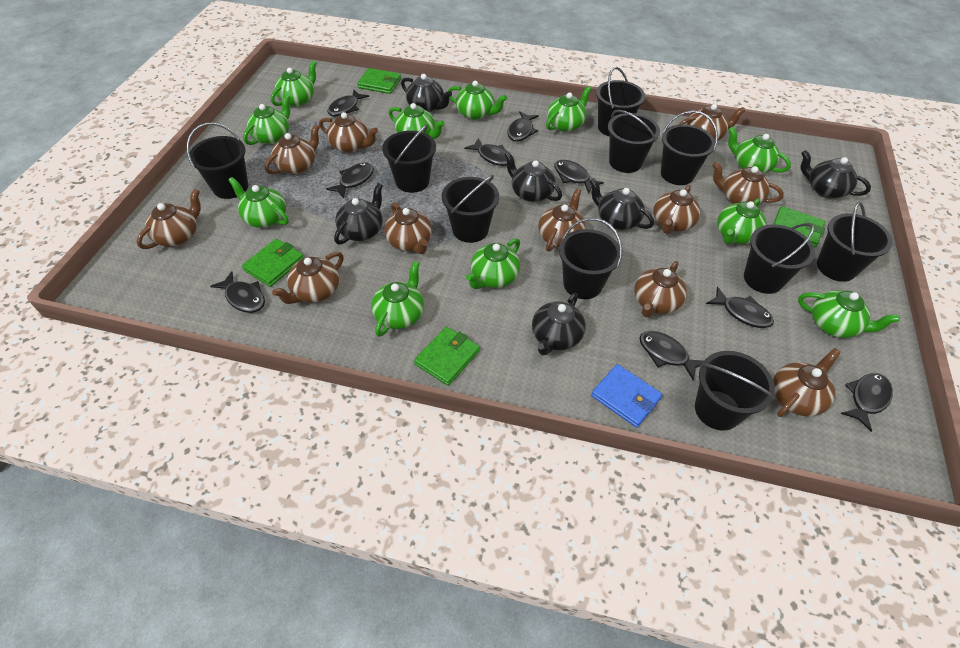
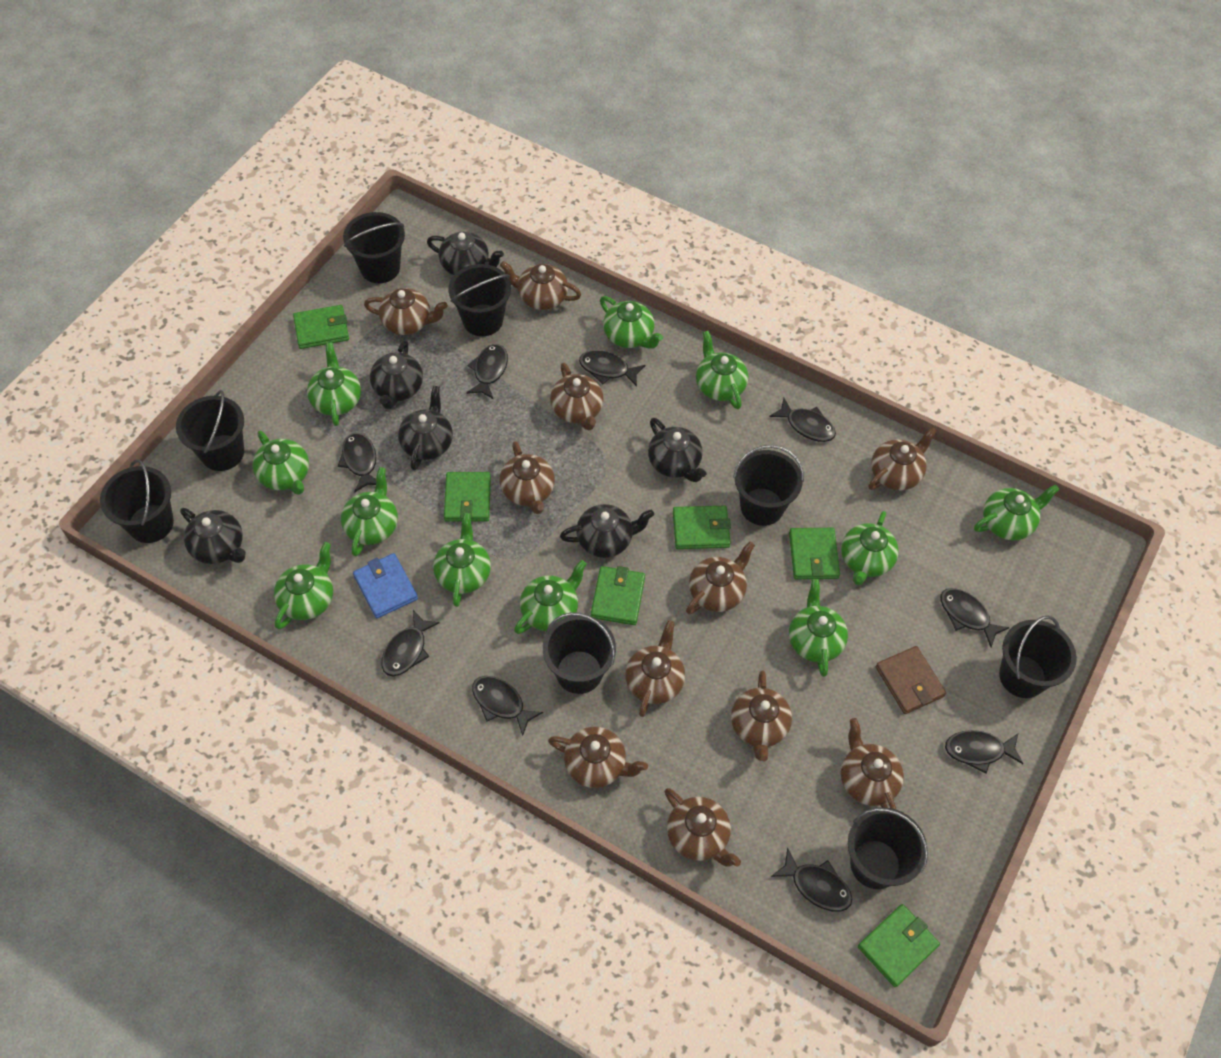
black bucket: 10 -> 8
brown wallet: 0 -> 1
green wallet: 4 -> 6

